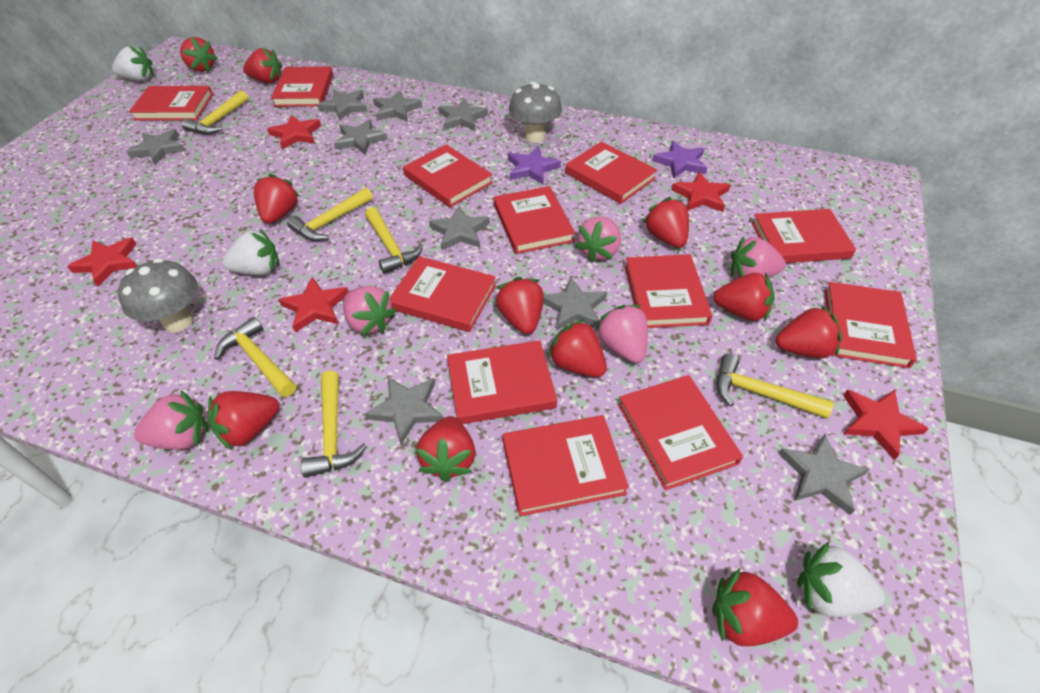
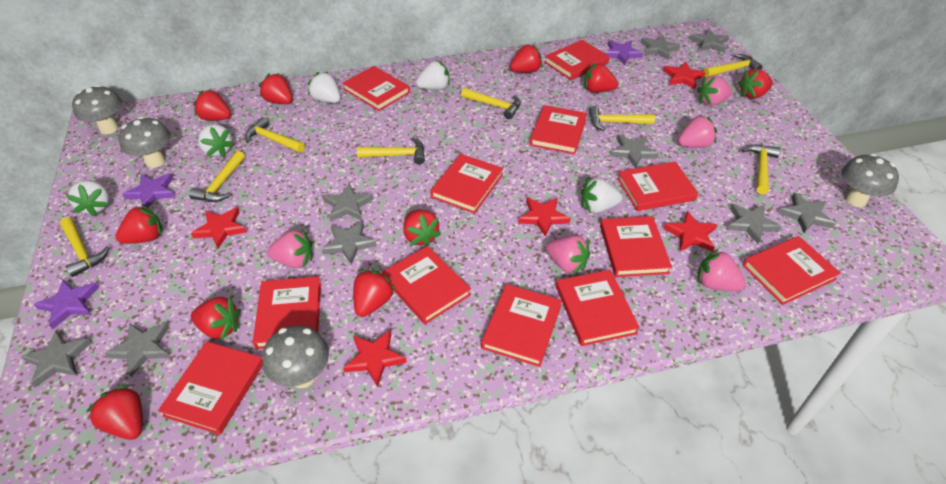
grey mushroom: 2 -> 4
purple star: 2 -> 3
red strawberry: 11 -> 10
white strawberry: 3 -> 5
yellow hammer: 6 -> 8

